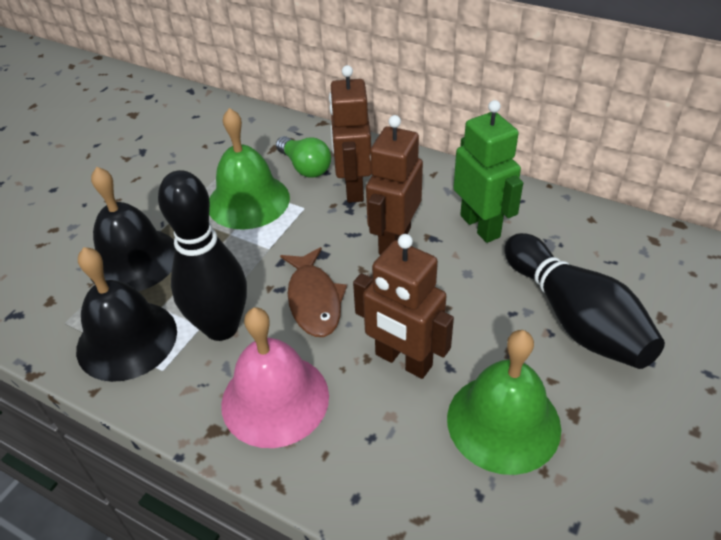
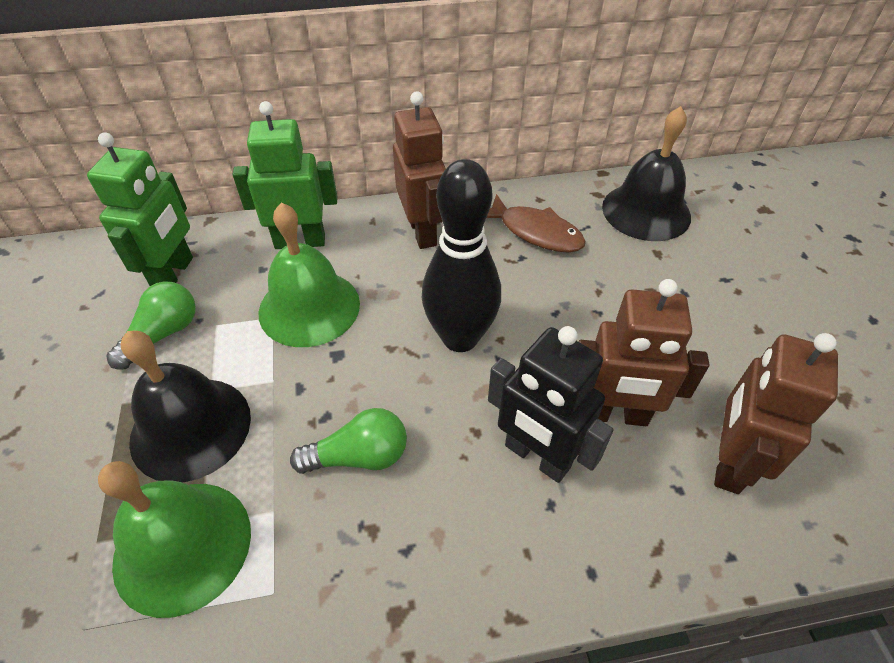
black bowling pin: 2 -> 1
black robot: 0 -> 1
green light bulb: 1 -> 2
green robot: 1 -> 2
pink bell: 1 -> 0

